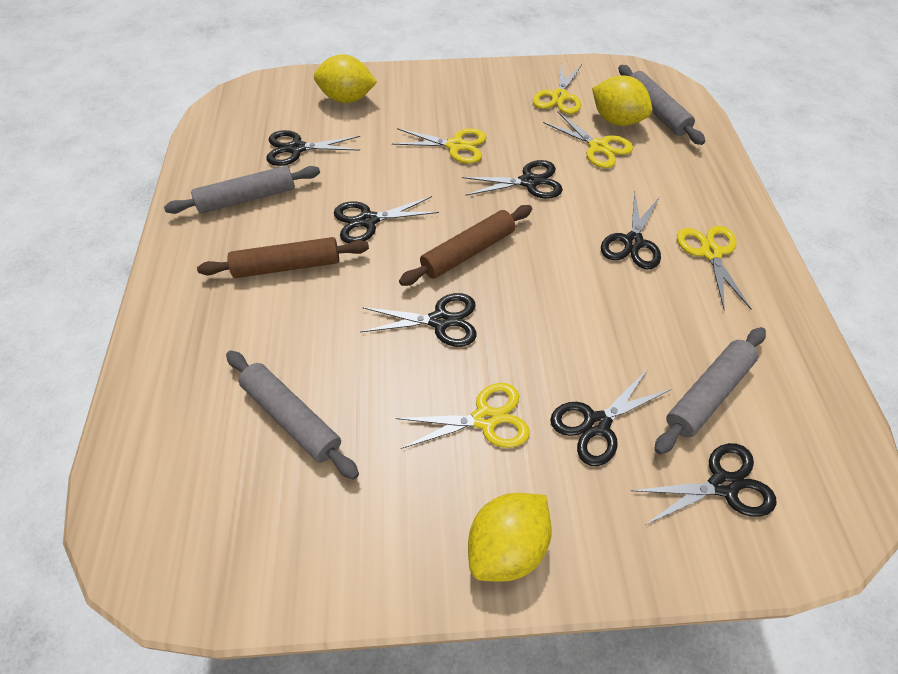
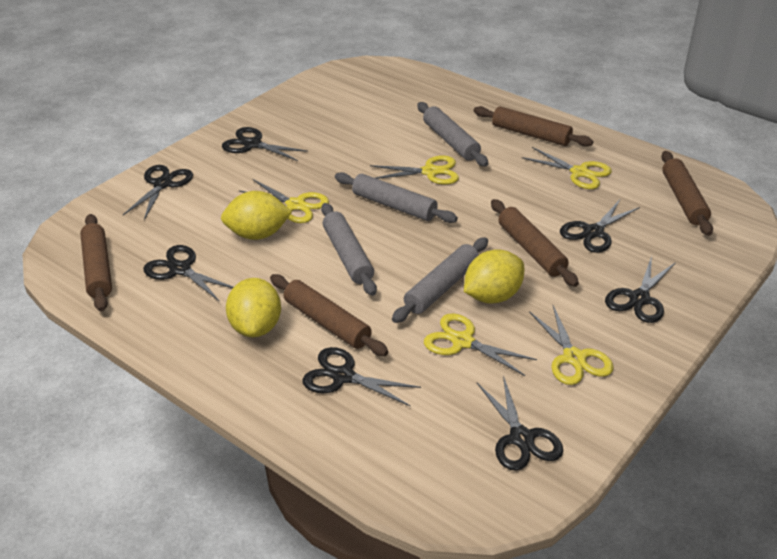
brown rolling pin: 2 -> 5

